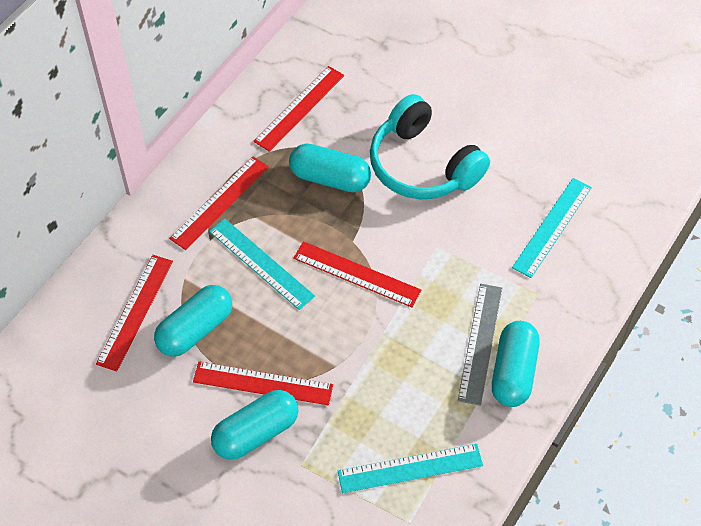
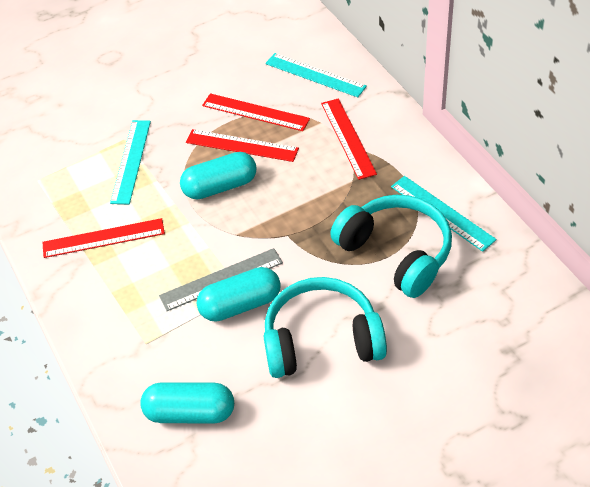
red ruler: 5 -> 4
turquoise capsule: 4 -> 3
turquoise headphones: 1 -> 2

